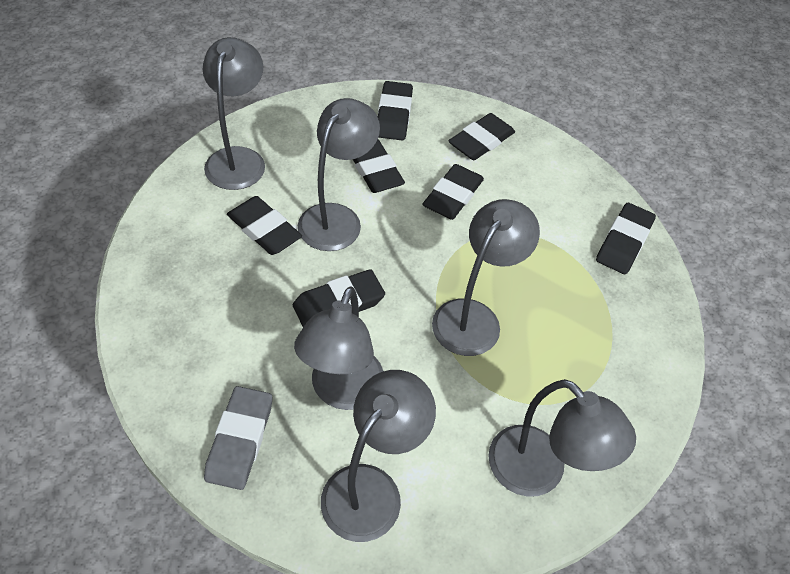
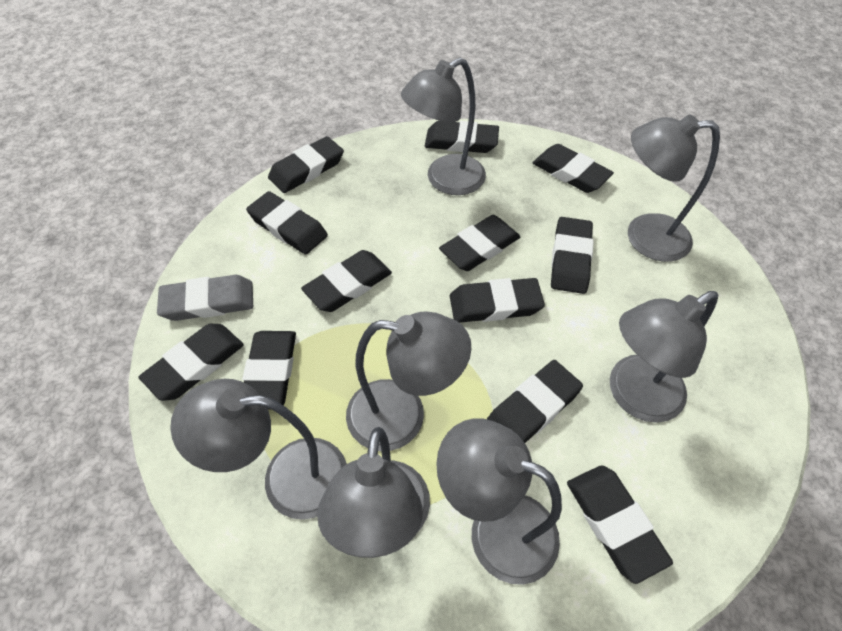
black eraser: 7 -> 12
grey lamp: 6 -> 7

